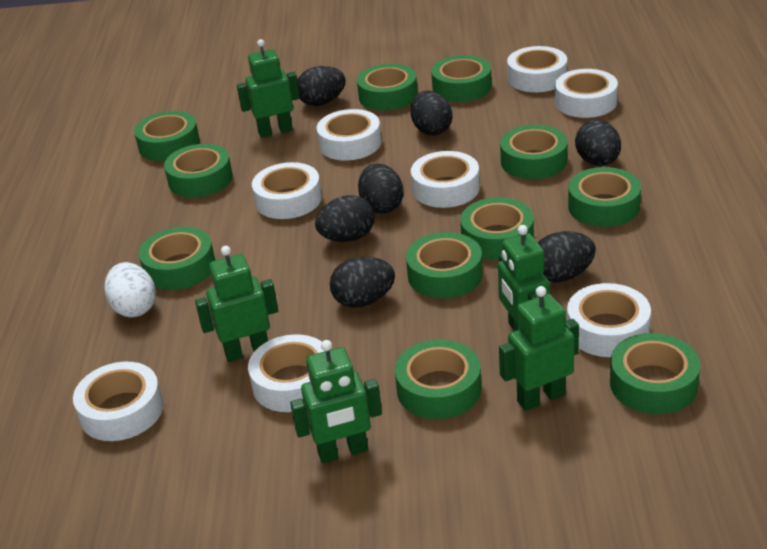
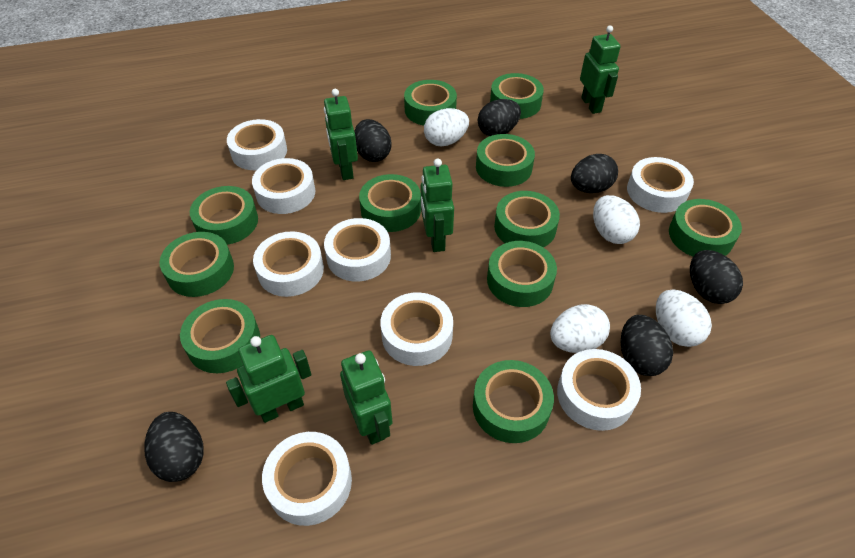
black egg: 7 -> 6
white egg: 1 -> 4

